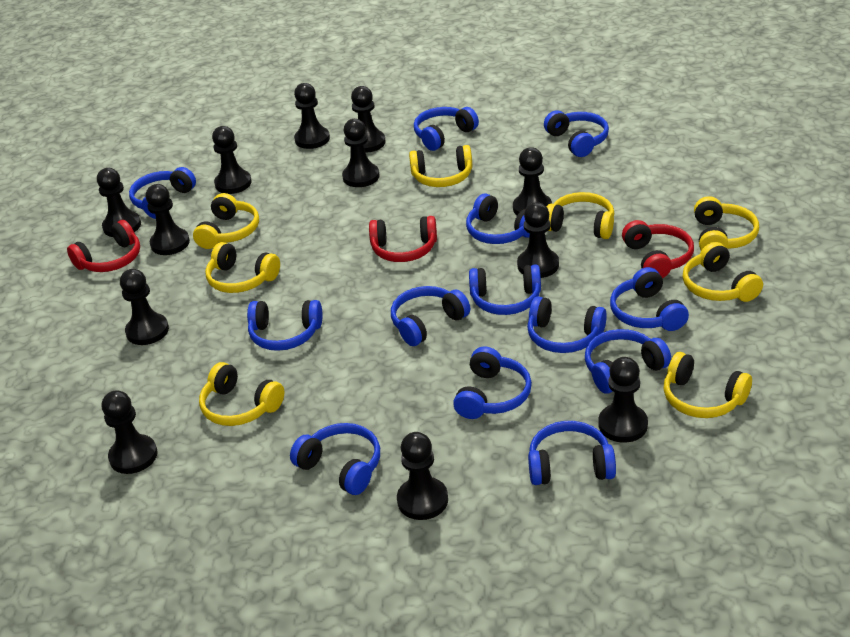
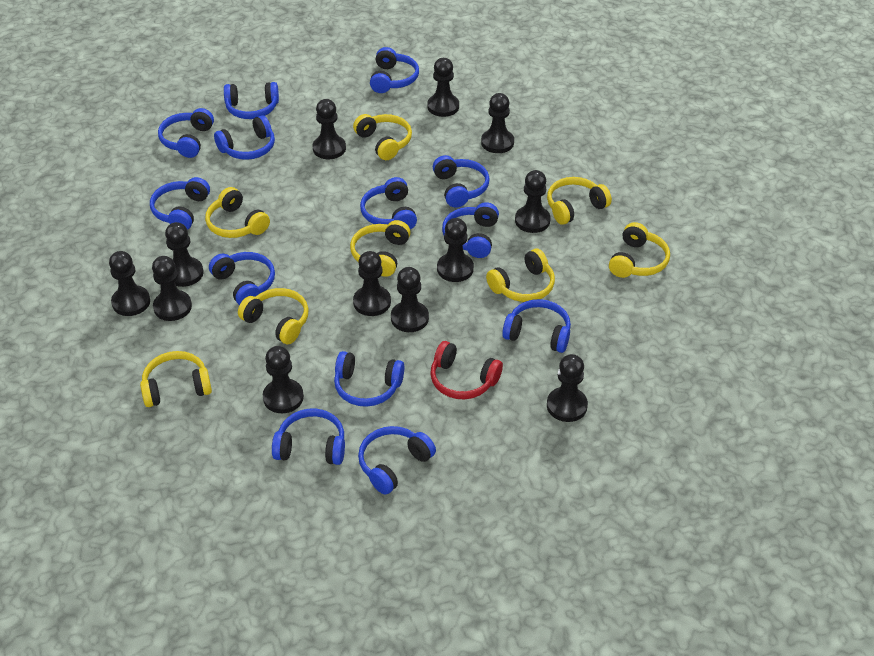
red headphones: 3 -> 1

